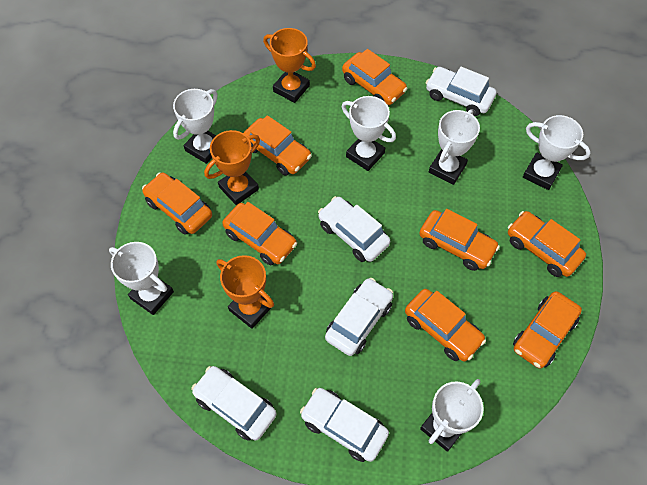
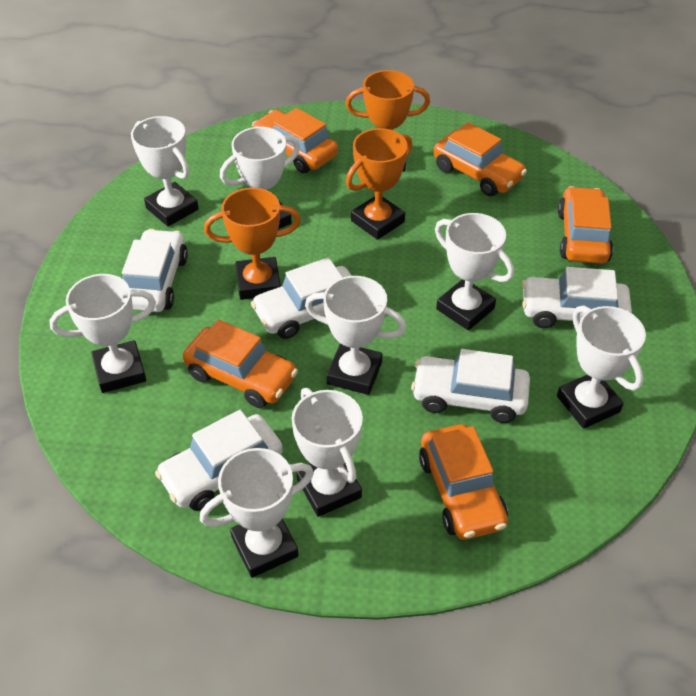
orange car: 8 -> 5
white trophy: 6 -> 8

